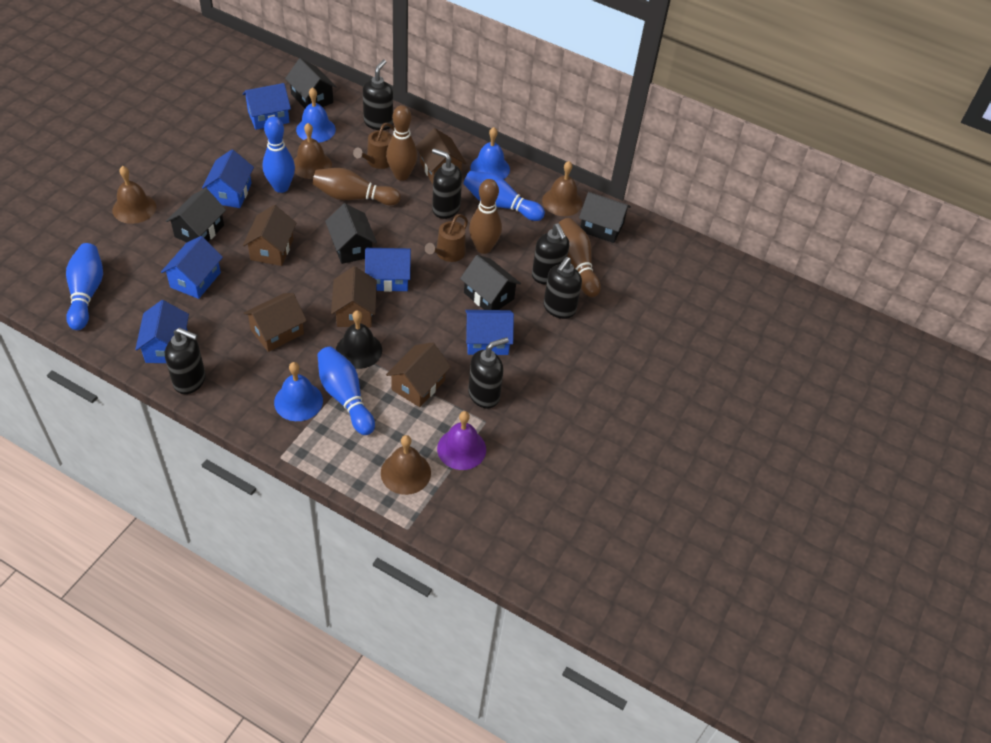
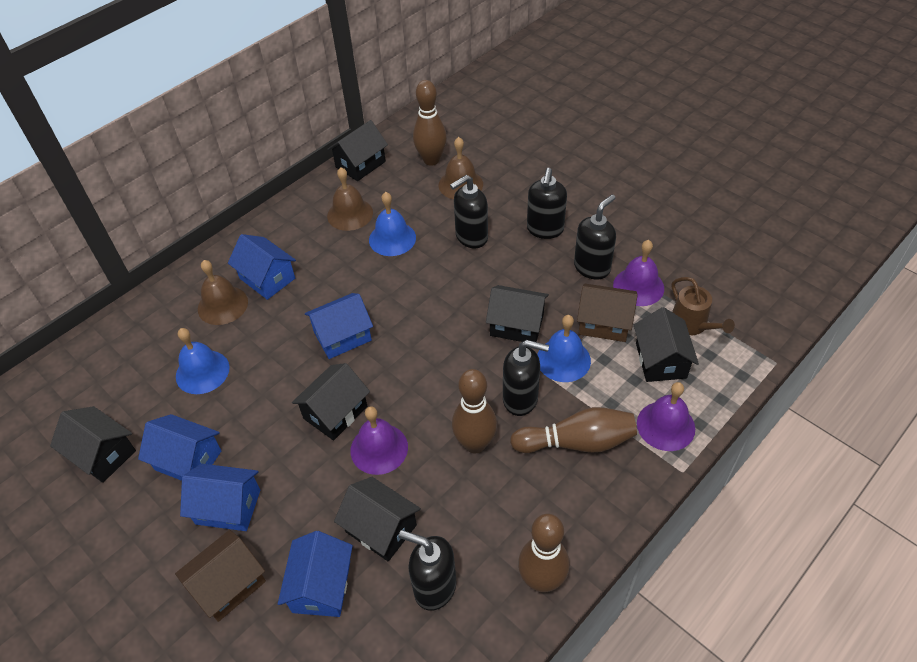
black bell: 1 -> 0
black house: 5 -> 6
black soap dispenser: 6 -> 5
blue bowling pin: 4 -> 0
blue house: 6 -> 5
brown bell: 4 -> 3
brown house: 5 -> 2
brown watering can: 2 -> 1
purple bell: 1 -> 3

